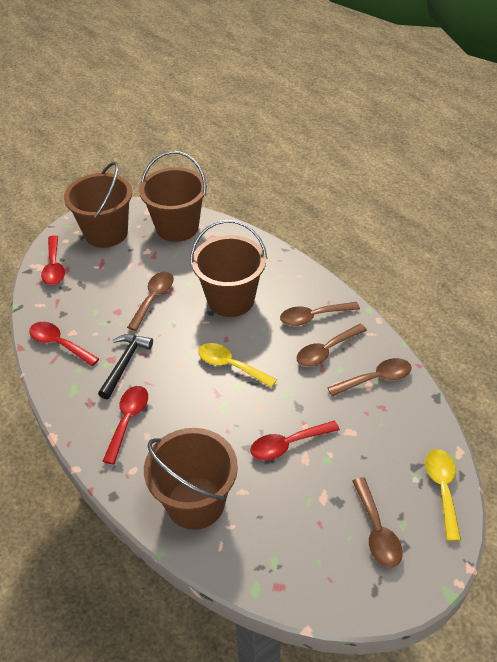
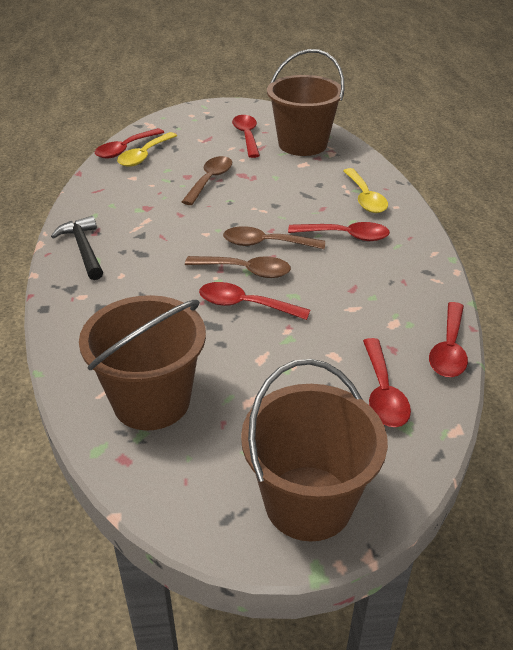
brown bucket: 4 -> 3
brown spoon: 5 -> 3
red spoon: 4 -> 6

